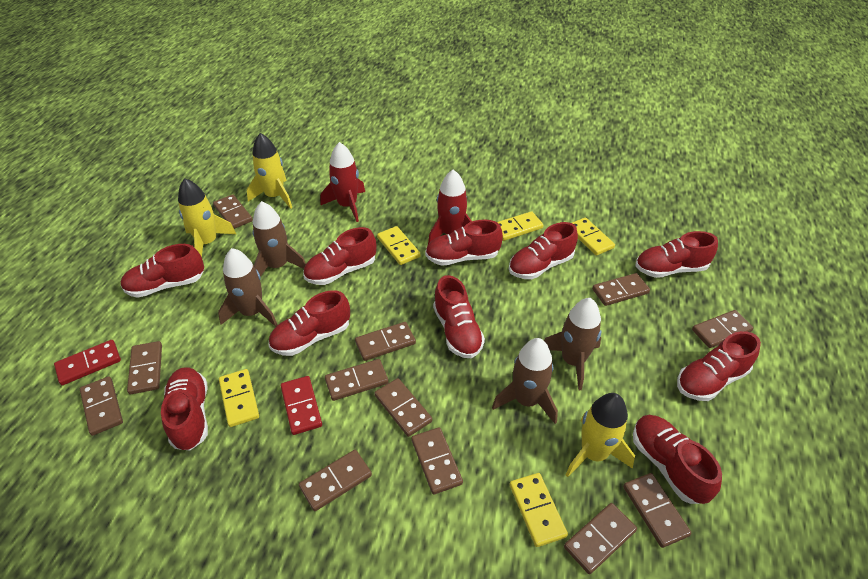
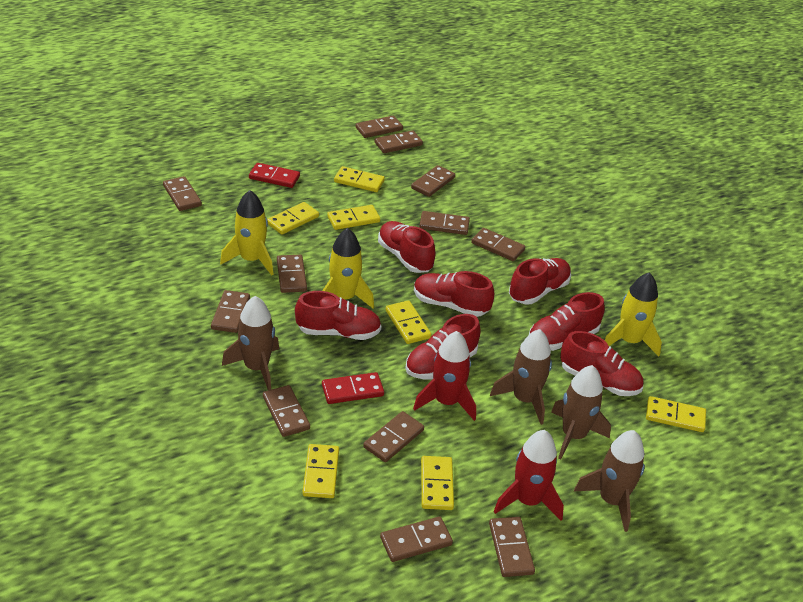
red shoe: 10 -> 7
yellow domino: 5 -> 7

